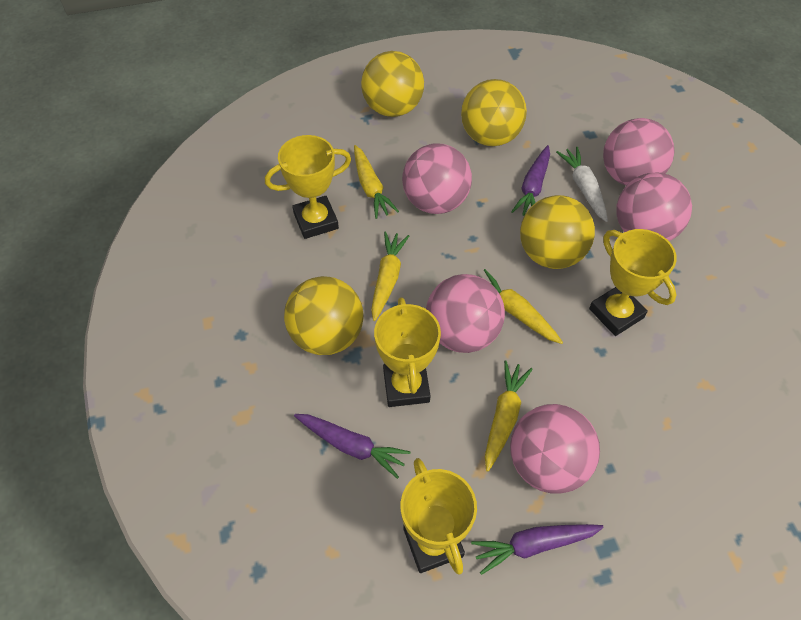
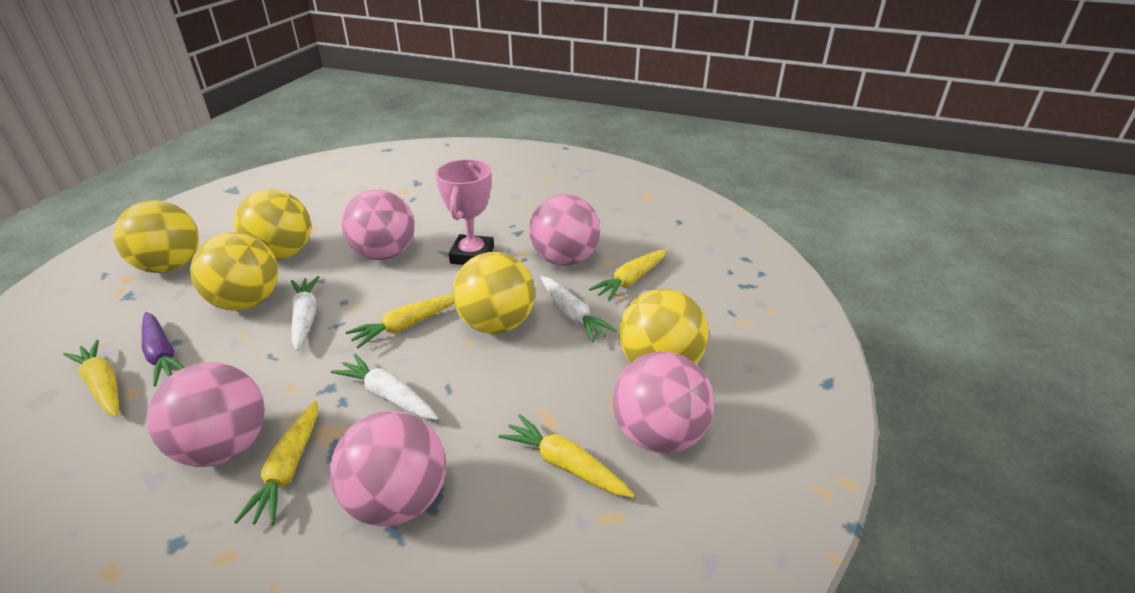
pink trophy: 0 -> 1
purple carrot: 3 -> 1
white carrot: 1 -> 3
yellow ball: 4 -> 5
yellow carrot: 4 -> 5
yellow trophy: 4 -> 0

